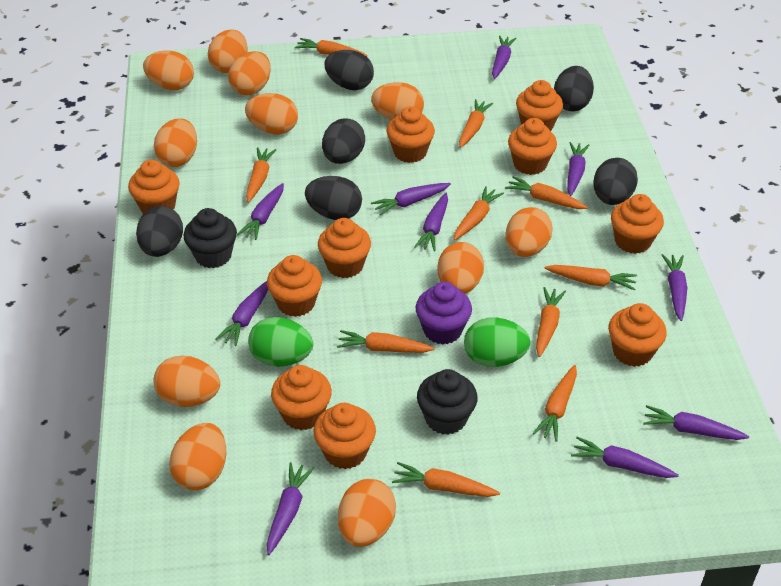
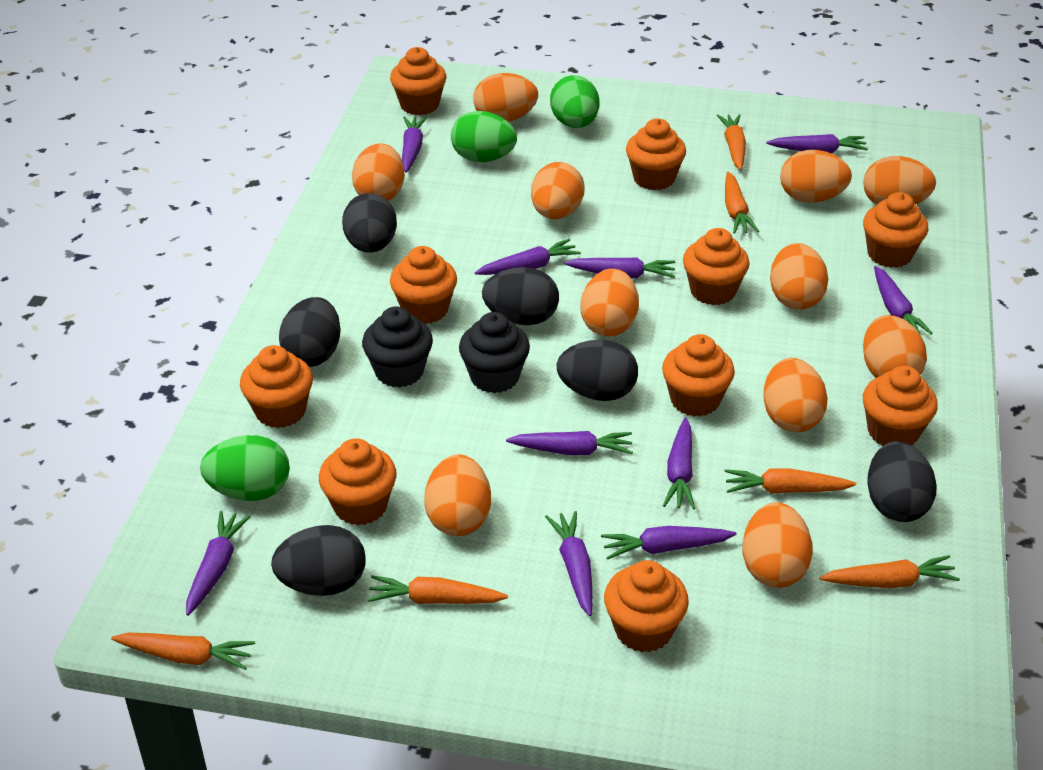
green egg: 2 -> 3
orange carrot: 10 -> 6
purple cupcake: 1 -> 0

